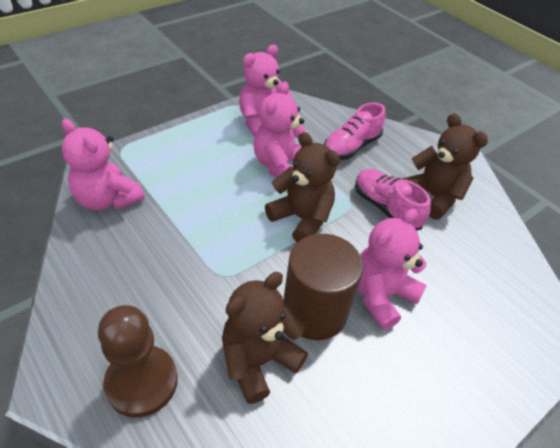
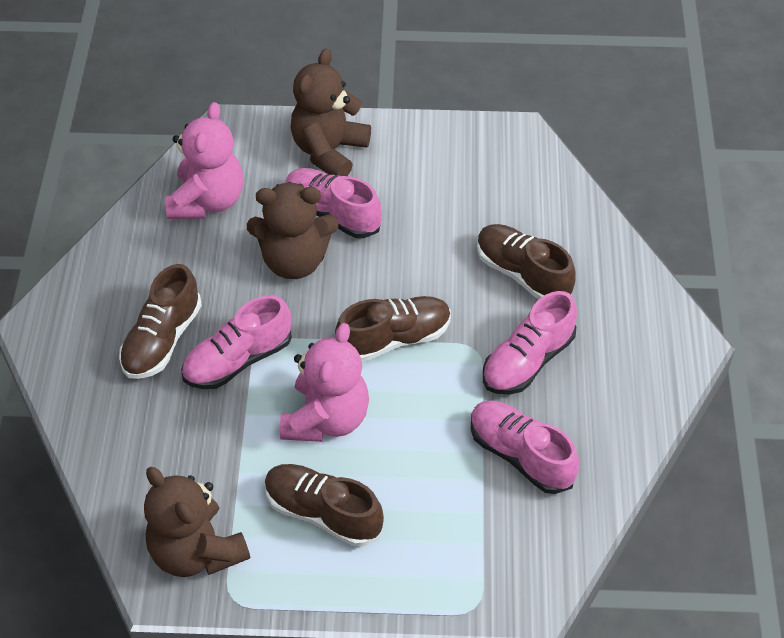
brown cylinder: 1 -> 0
brown pawn: 1 -> 0
brown shoe: 0 -> 4
pink shoe: 2 -> 4
pink teddy bear: 4 -> 2

